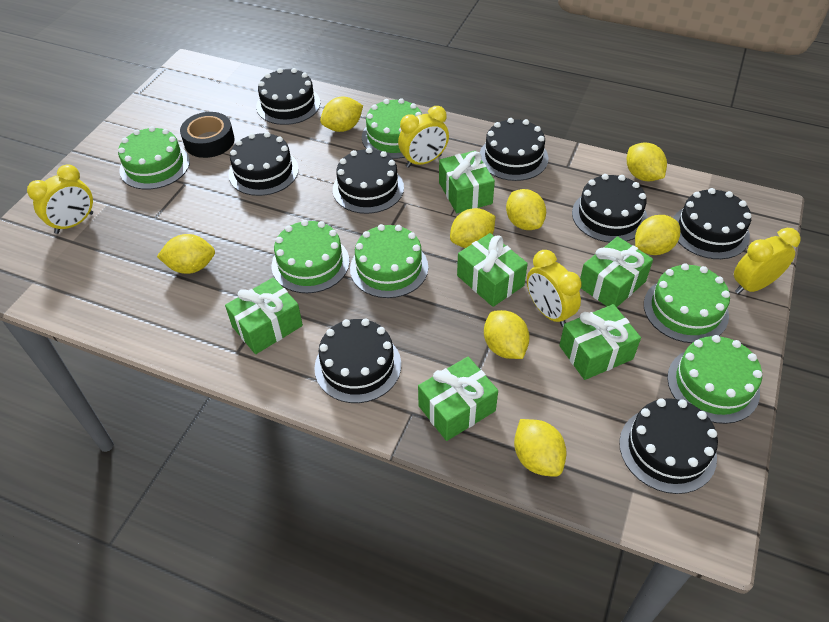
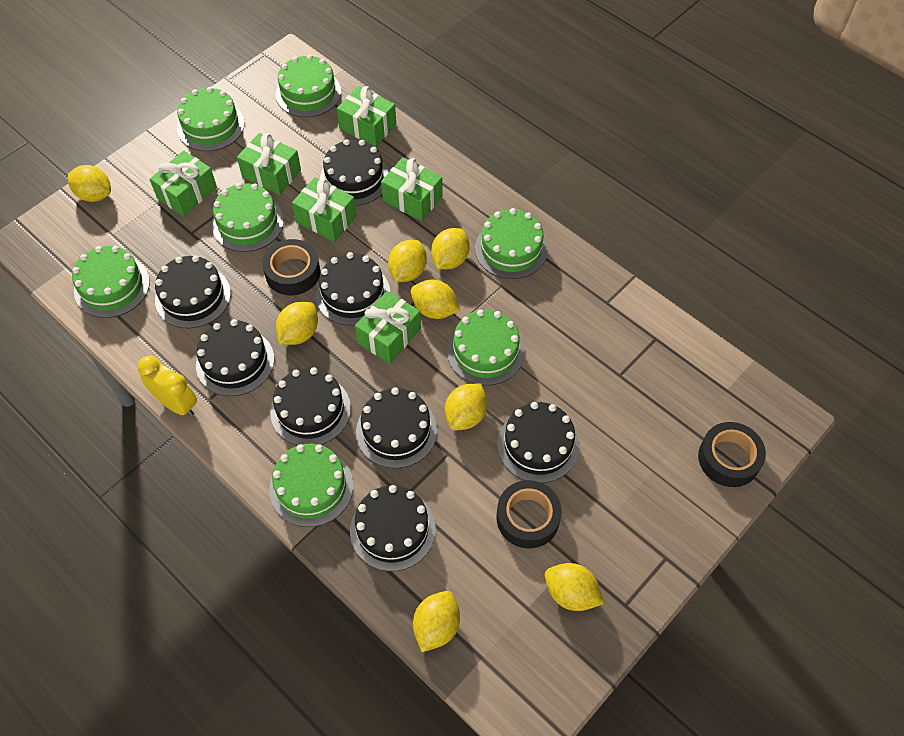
black tape: 1 -> 3
green cake: 6 -> 7
yellow clock: 4 -> 1

